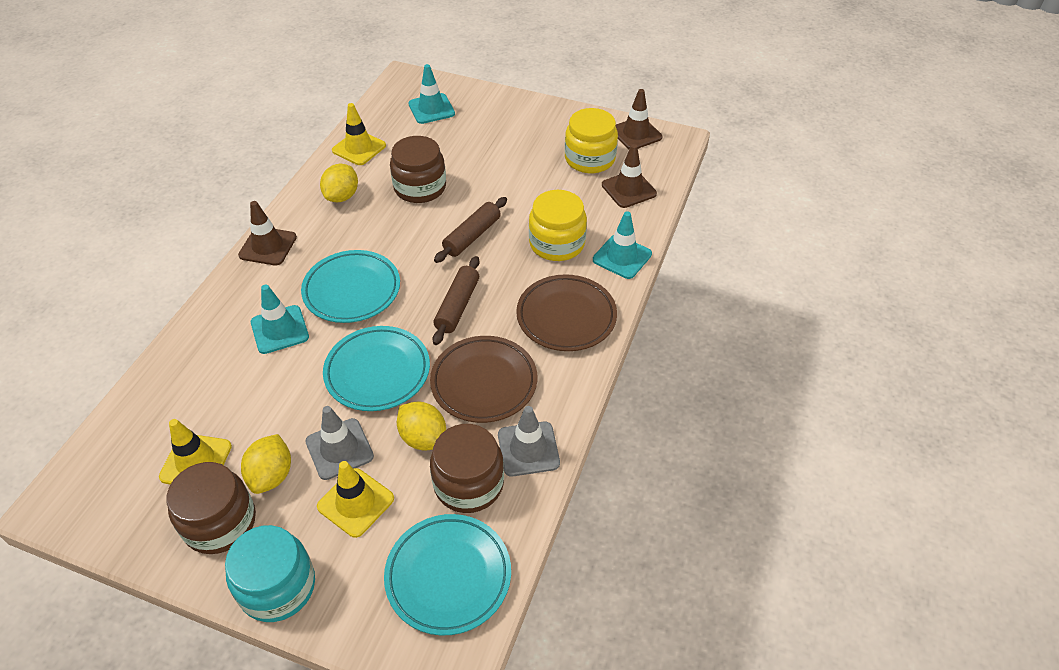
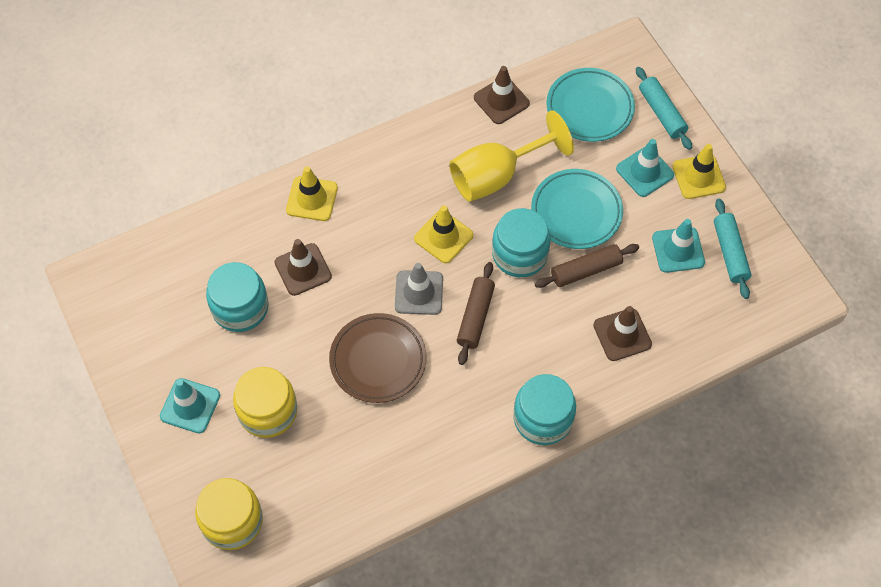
brown jar: 3 -> 0
brown plate: 2 -> 1
grey traffic cone: 2 -> 1
turquoise jar: 1 -> 3
turquoise plate: 3 -> 2
turquoise rolling pin: 0 -> 2
yellow goblet: 0 -> 1
yellow lemon: 3 -> 0

